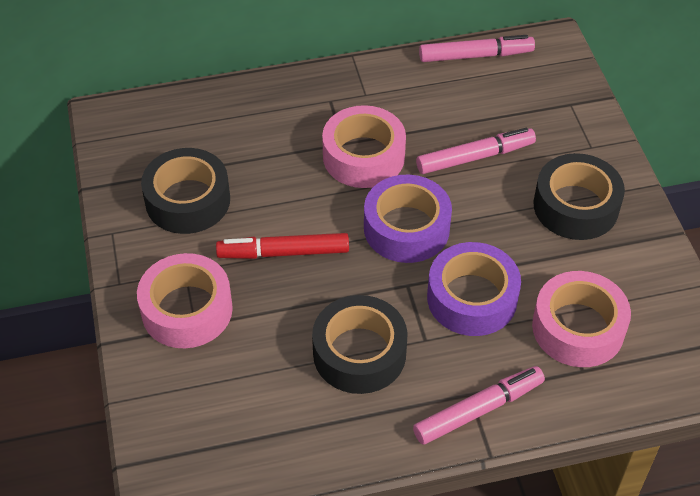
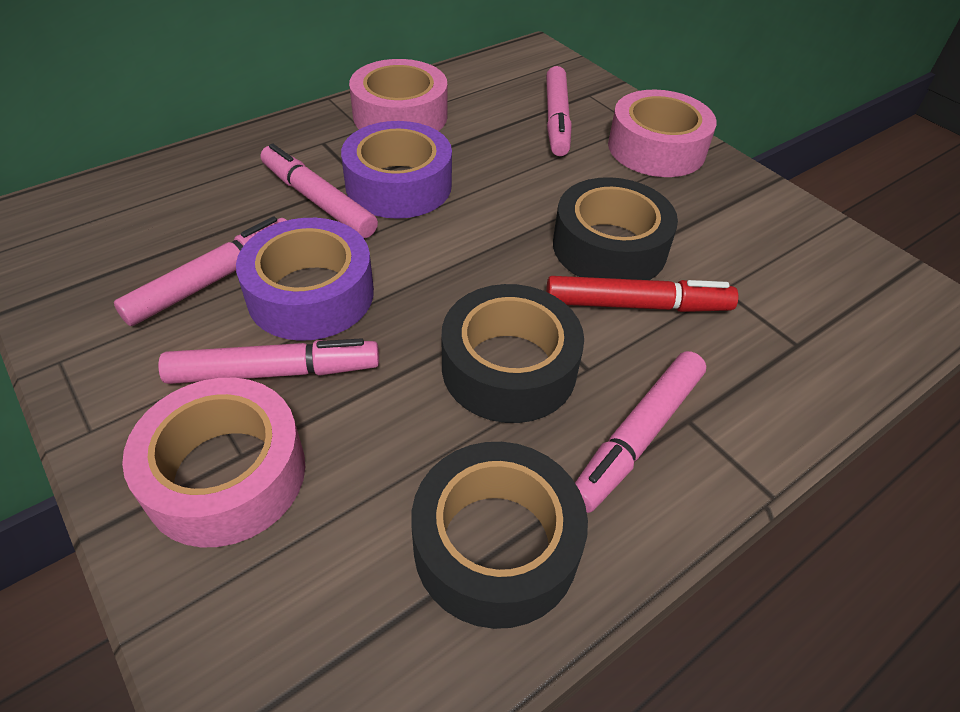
pink marker: 3 -> 5

